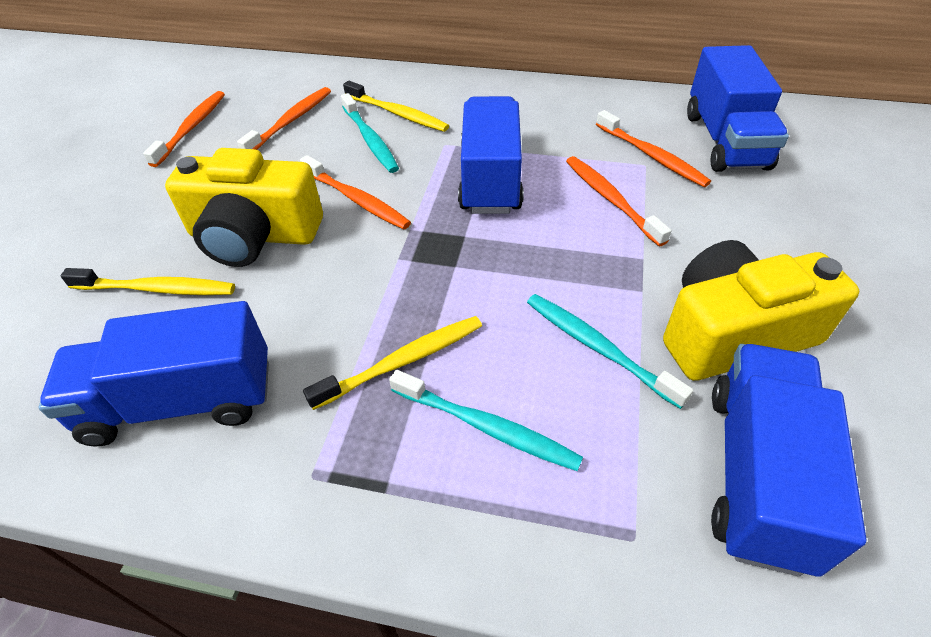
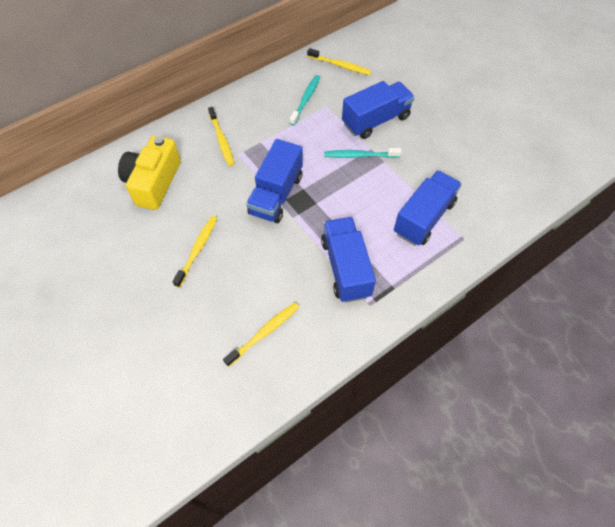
orange toothbrush: 5 -> 0
turquoise toothbrush: 3 -> 2
yellow camera: 2 -> 1
yellow toothbrush: 3 -> 4

